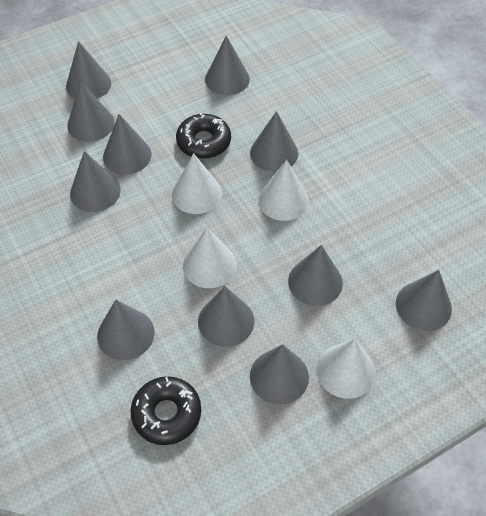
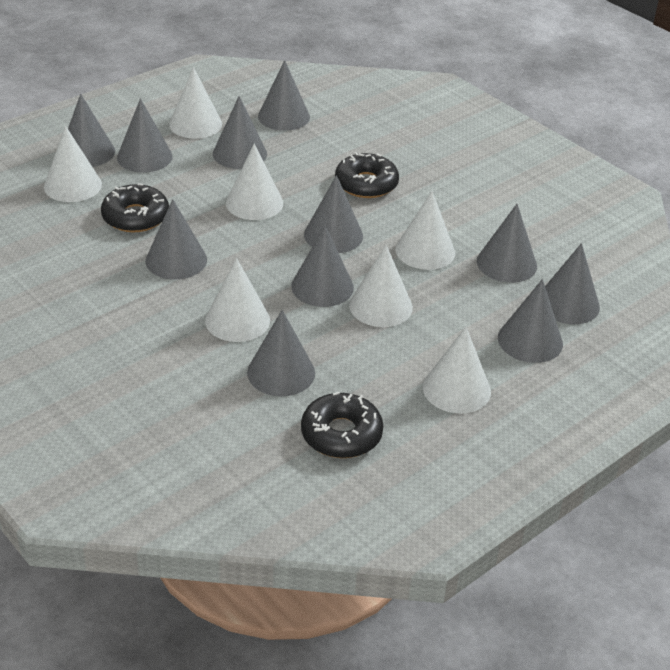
black donut: 2 -> 3
white cone: 4 -> 7

